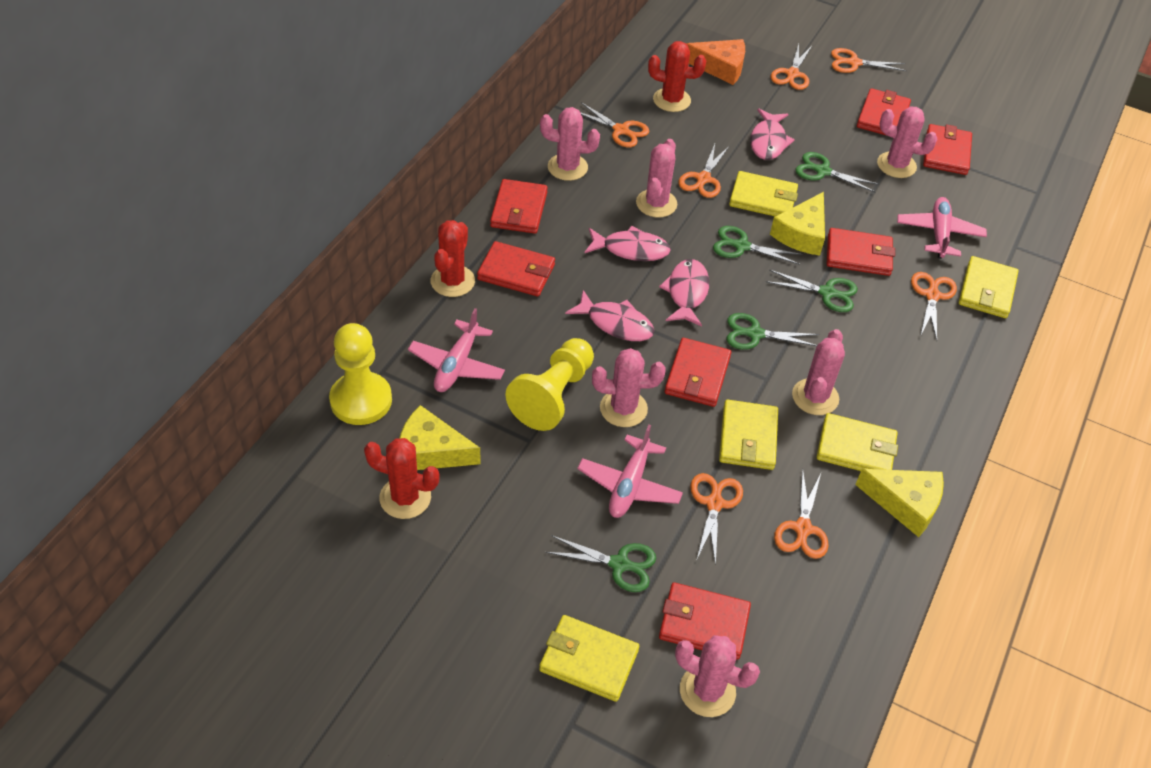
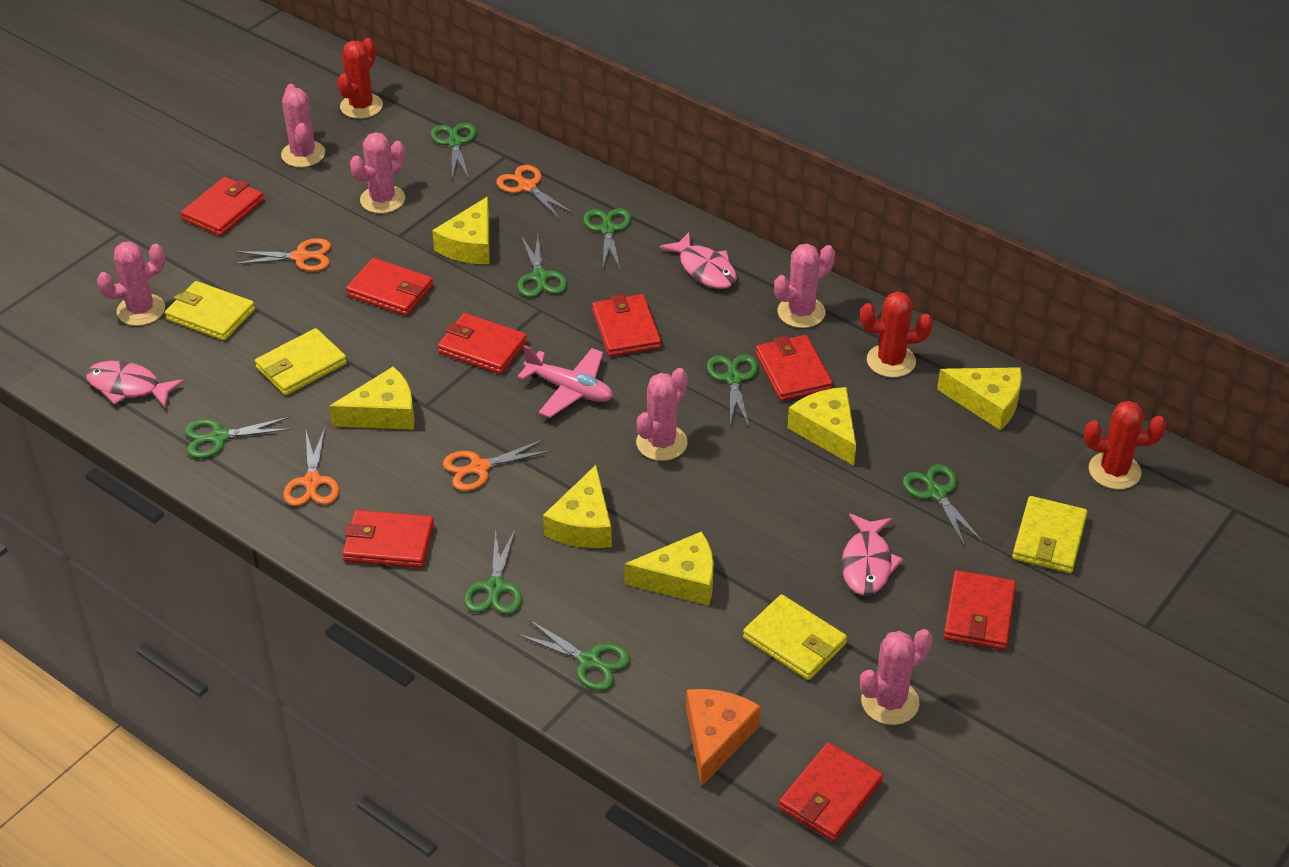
green scissors: 5 -> 8
orange scissors: 7 -> 4
pink fish: 4 -> 3
pink plane: 3 -> 1
red wallet: 7 -> 8
yellow cheese: 3 -> 6
yellow pawn: 2 -> 0
yellow wallet: 5 -> 4

